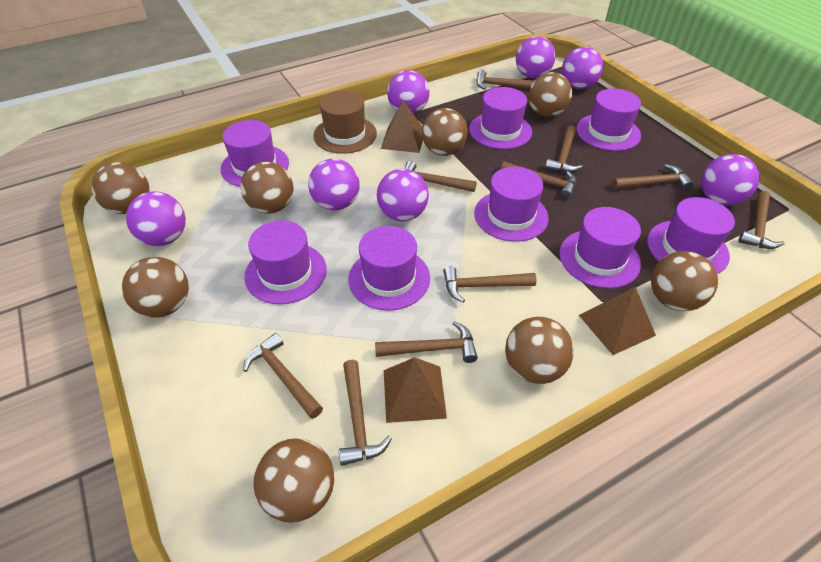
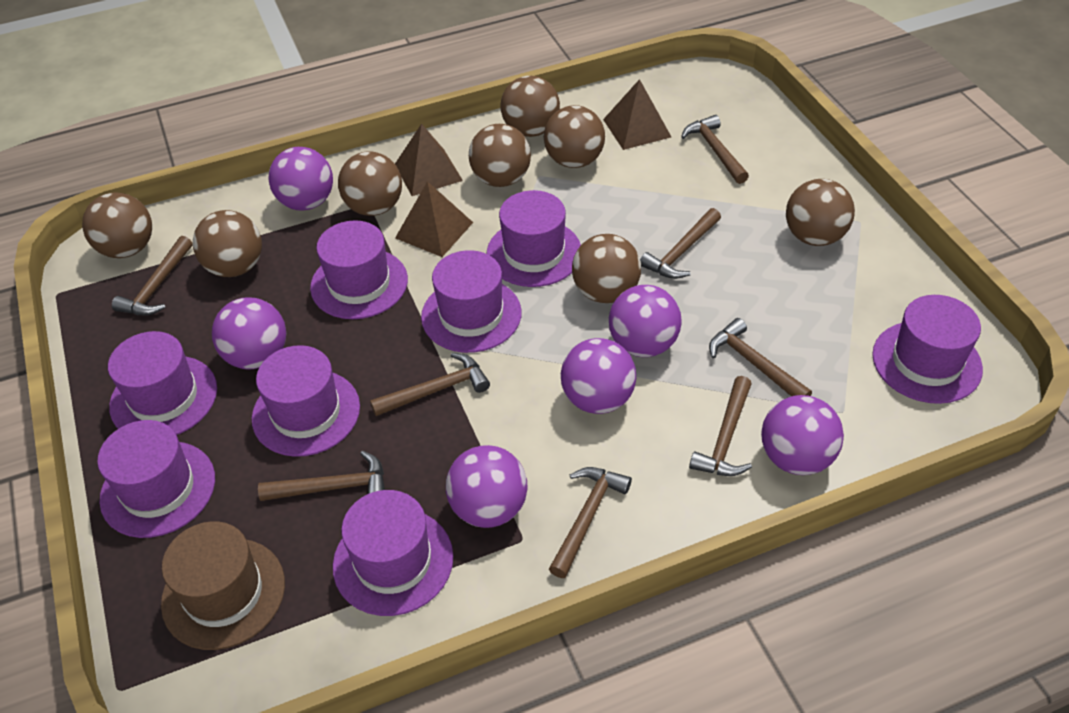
brown hammer: 10 -> 8
purple ball: 7 -> 6

